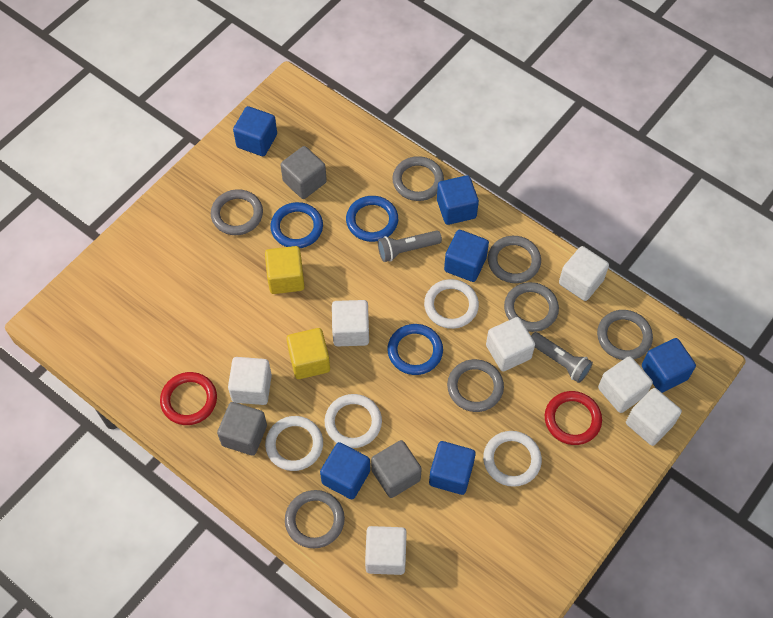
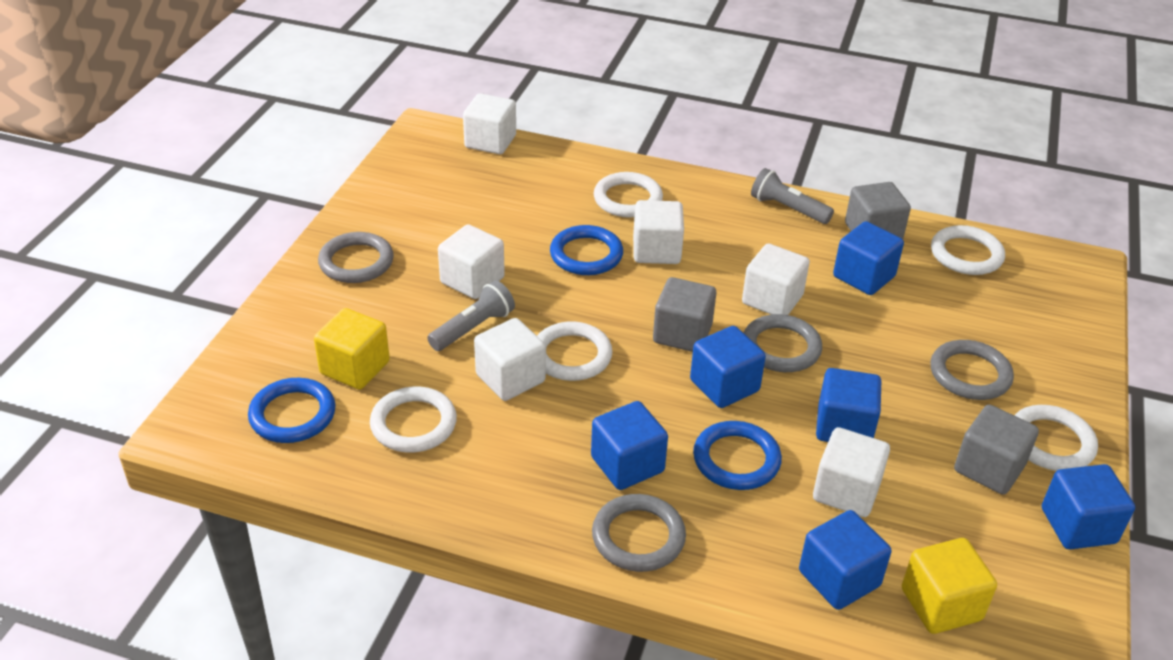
grey ring: 7 -> 4
red ring: 2 -> 0
white cube: 7 -> 6
white ring: 4 -> 5

